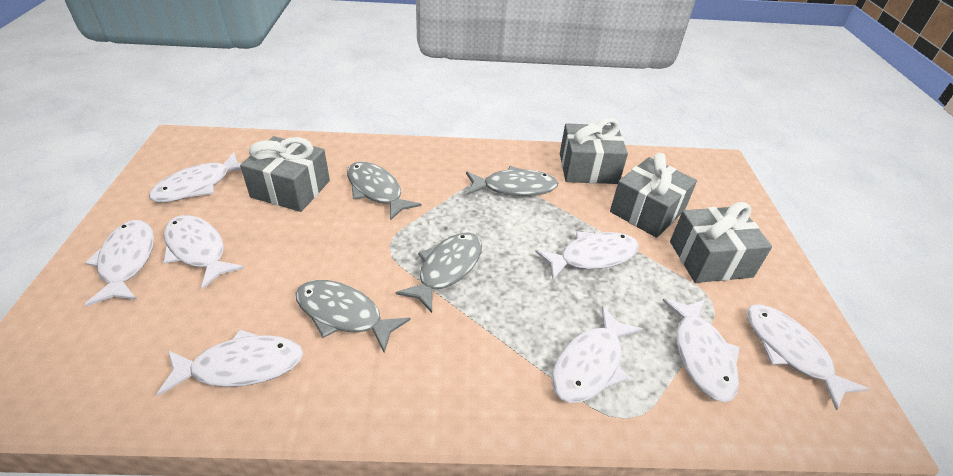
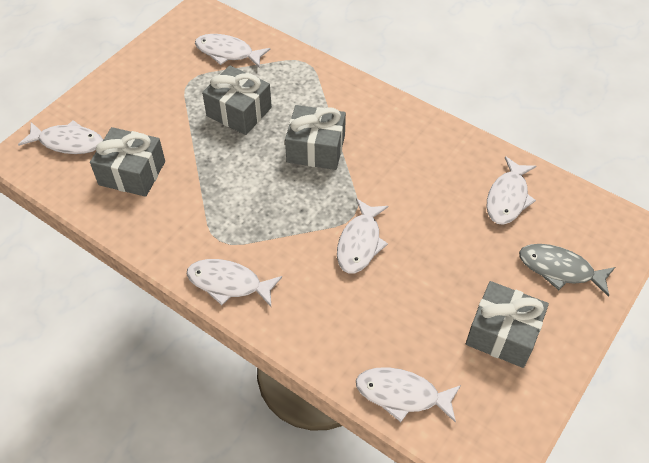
grey fish: 4 -> 1
white fish: 8 -> 6

